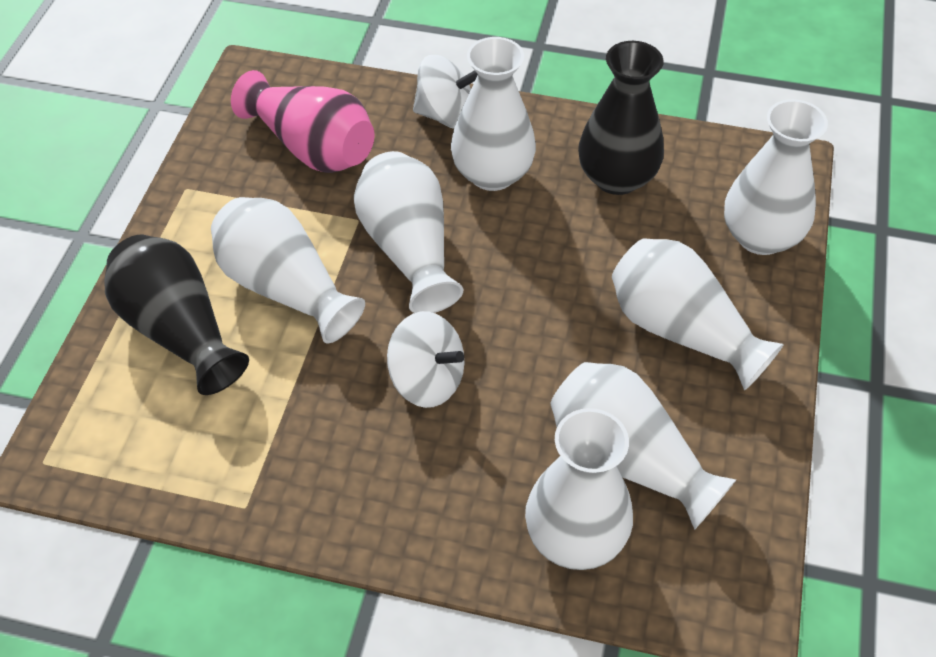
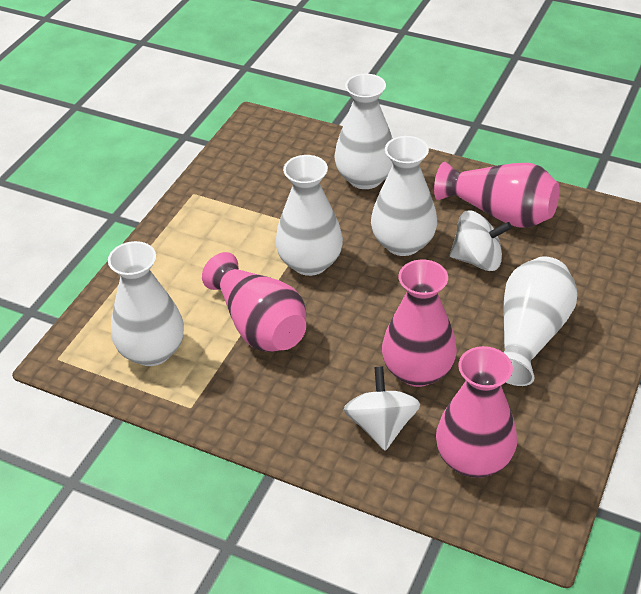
black vase: 2 -> 0
pink vase: 1 -> 4
white vase: 7 -> 5

